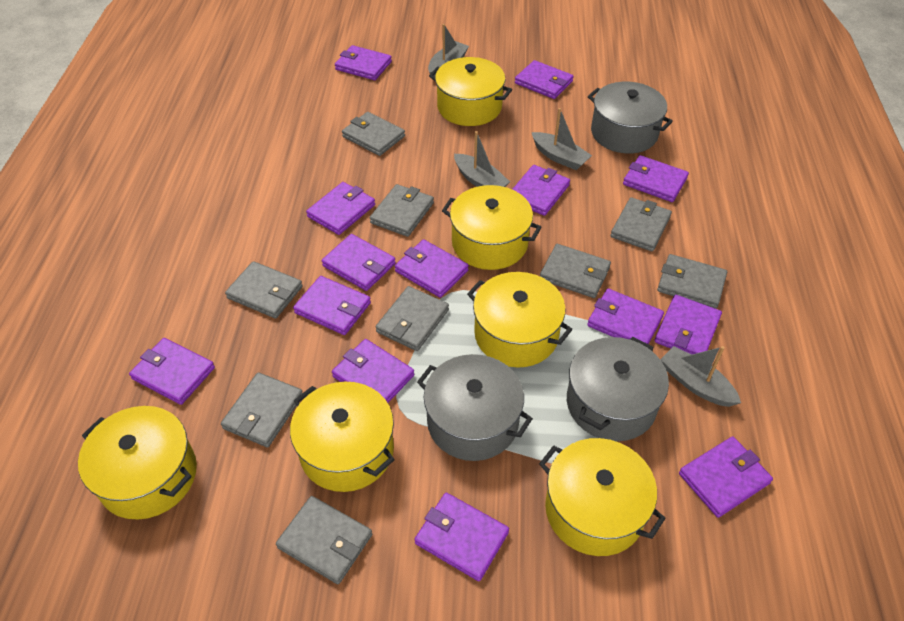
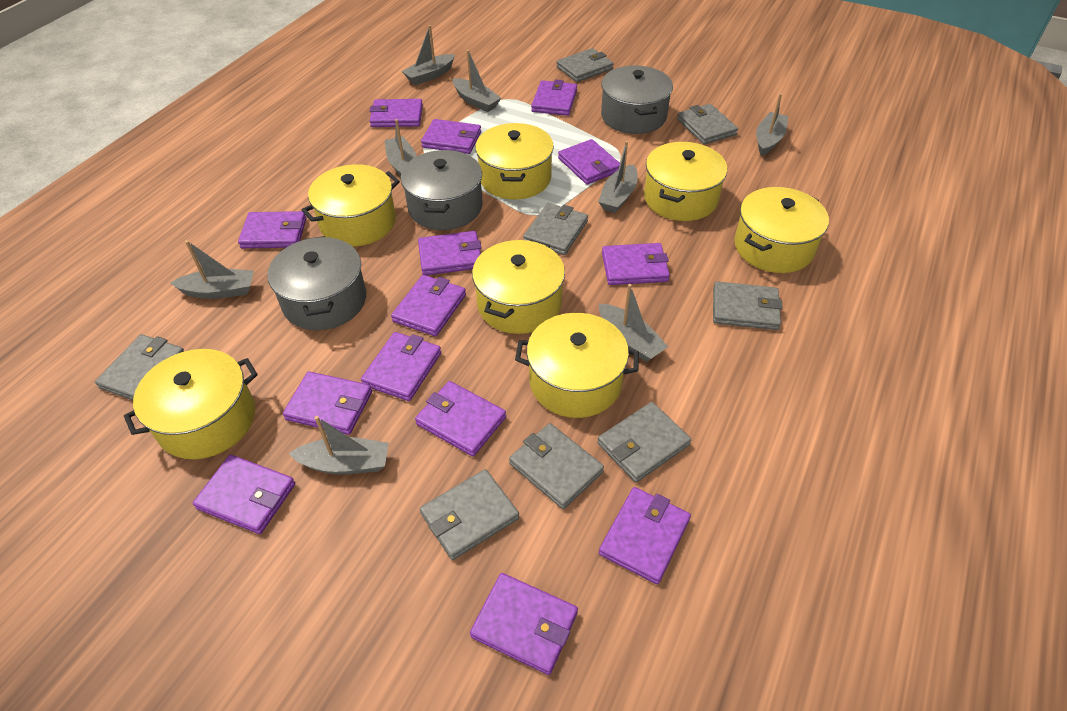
grey boat: 4 -> 8
grey wallet: 9 -> 8
yellow pot: 6 -> 7

